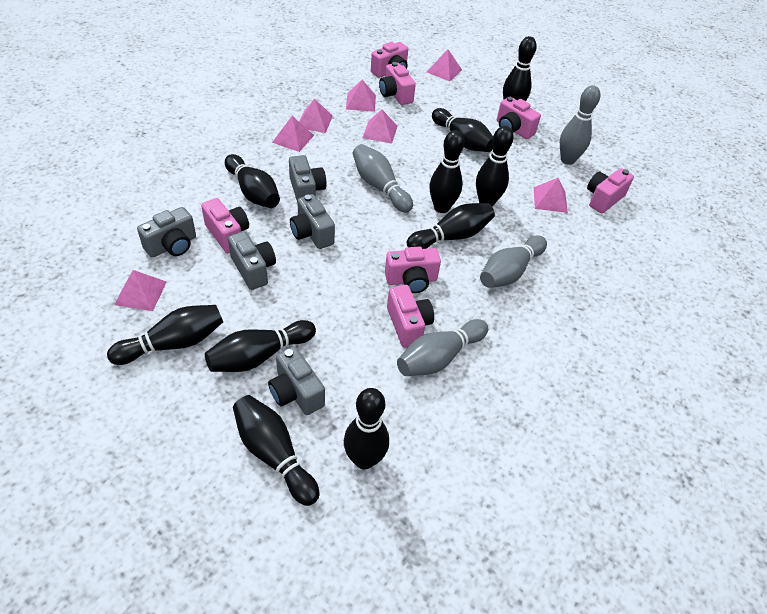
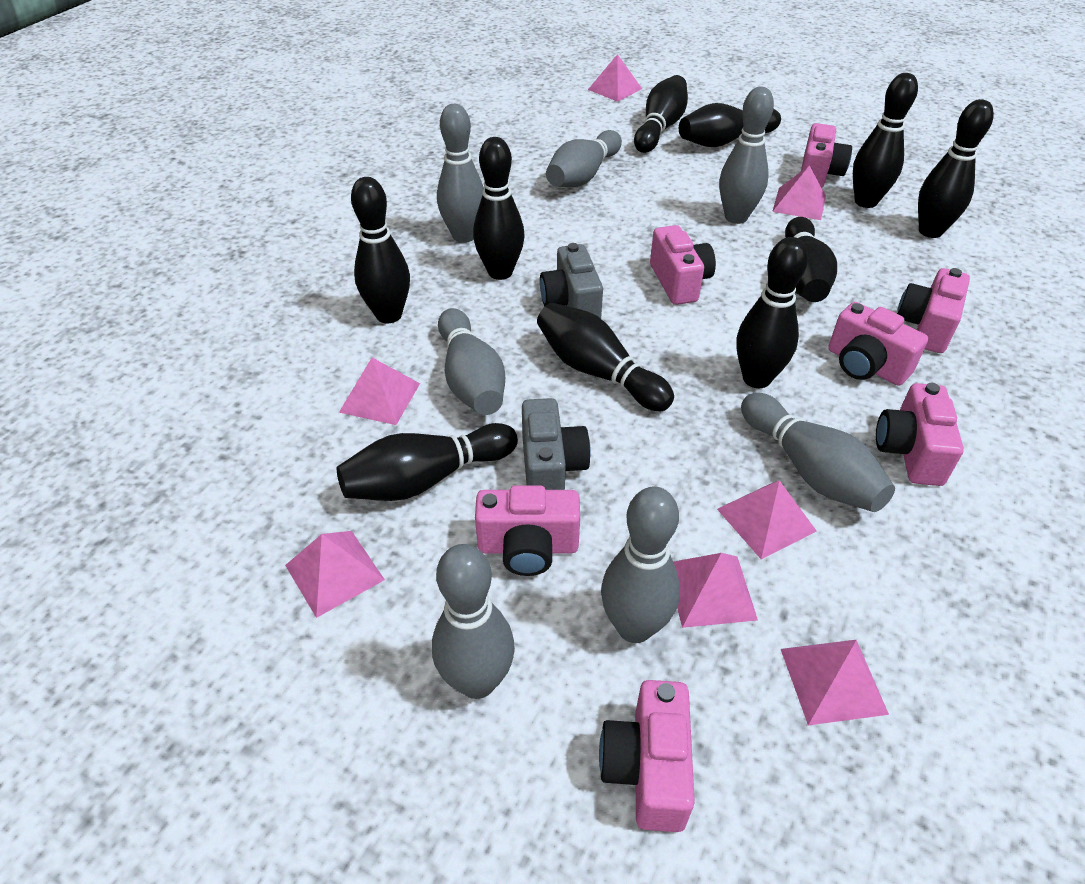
grey bowling pin: 4 -> 7
grey camera: 5 -> 2

